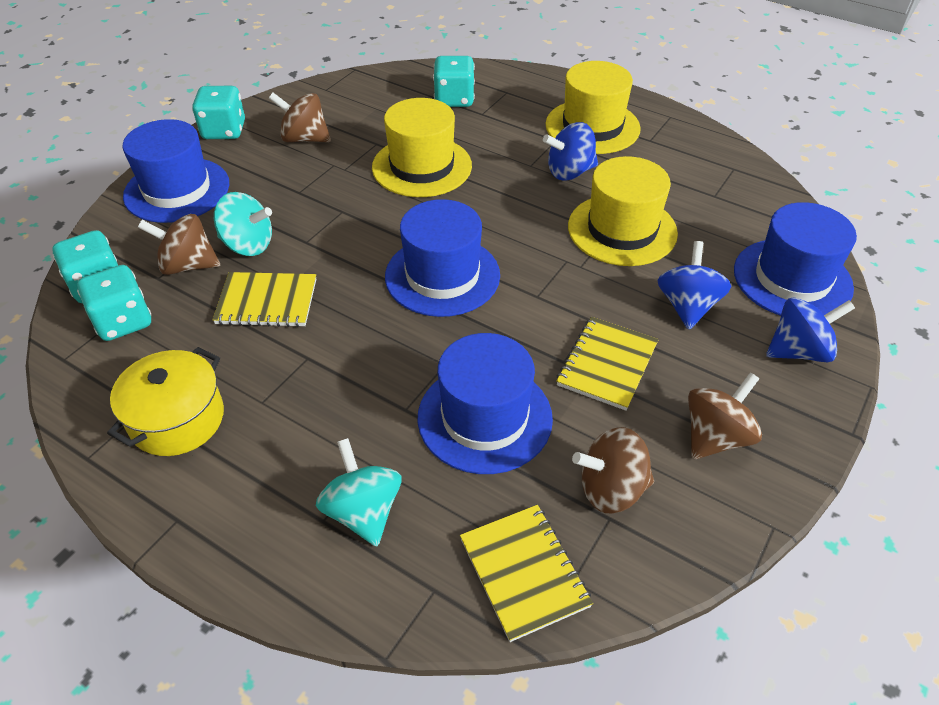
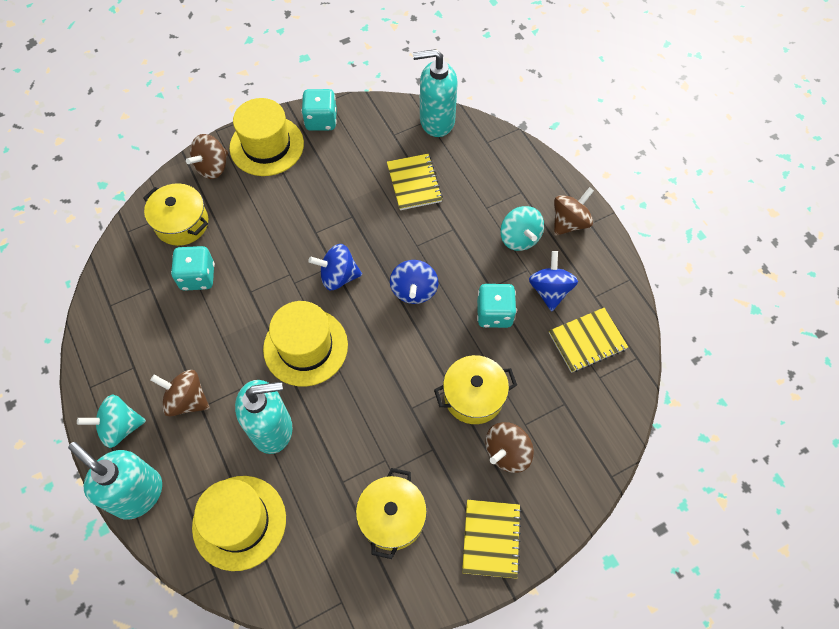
blue hat: 4 -> 0
turquoise dice: 4 -> 3
turquoise soap dispenser: 0 -> 3
yellow pot: 1 -> 3

